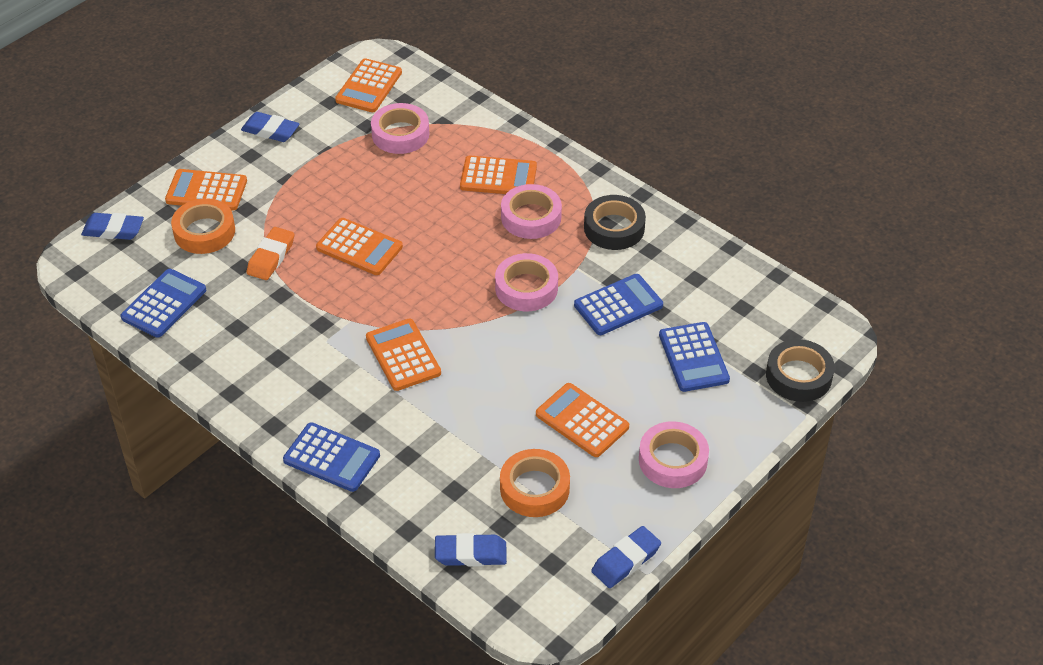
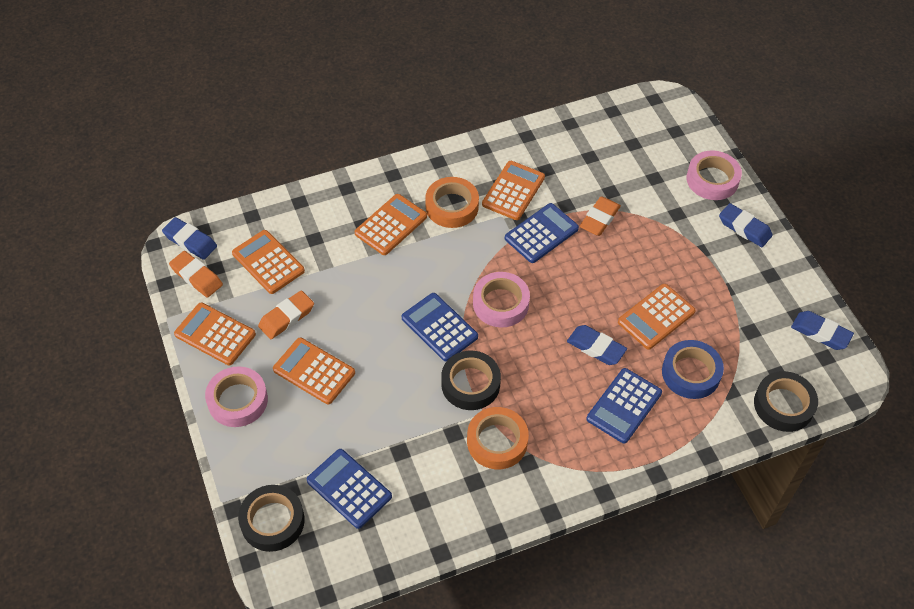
black tape: 2 -> 3
blue tape: 0 -> 1
orange eraser: 1 -> 3
pink tape: 4 -> 3

